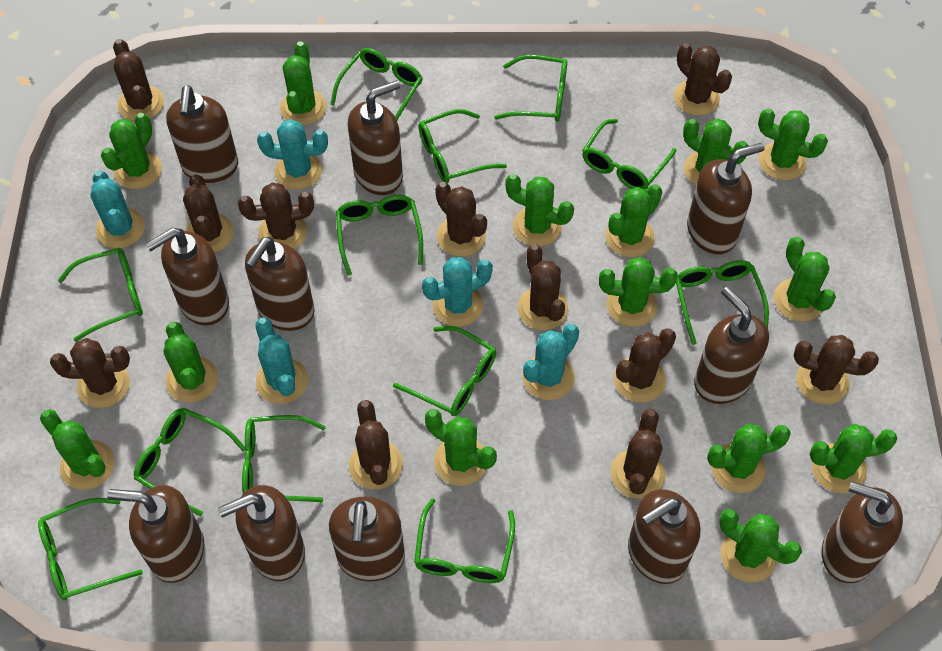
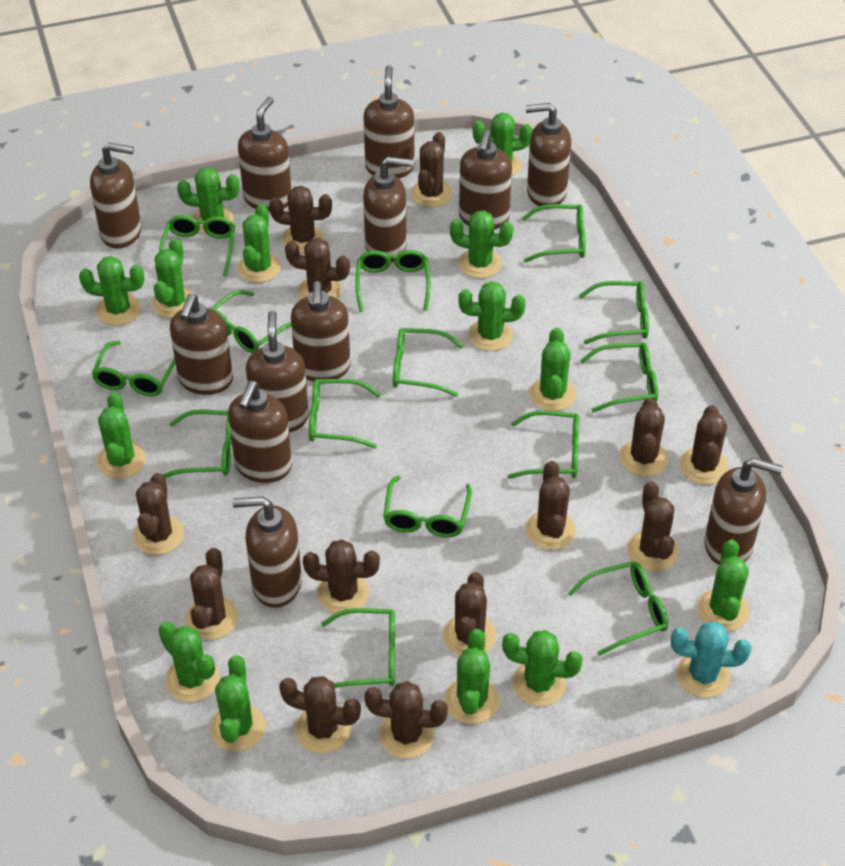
brown cactus: 11 -> 13
brown soap dispenser: 11 -> 12
green glasses: 12 -> 14
turquoise cactus: 5 -> 1

